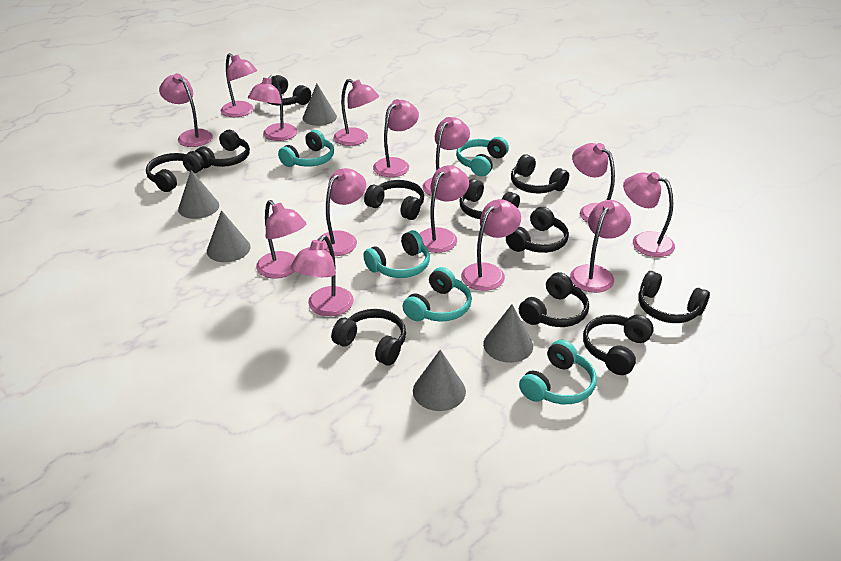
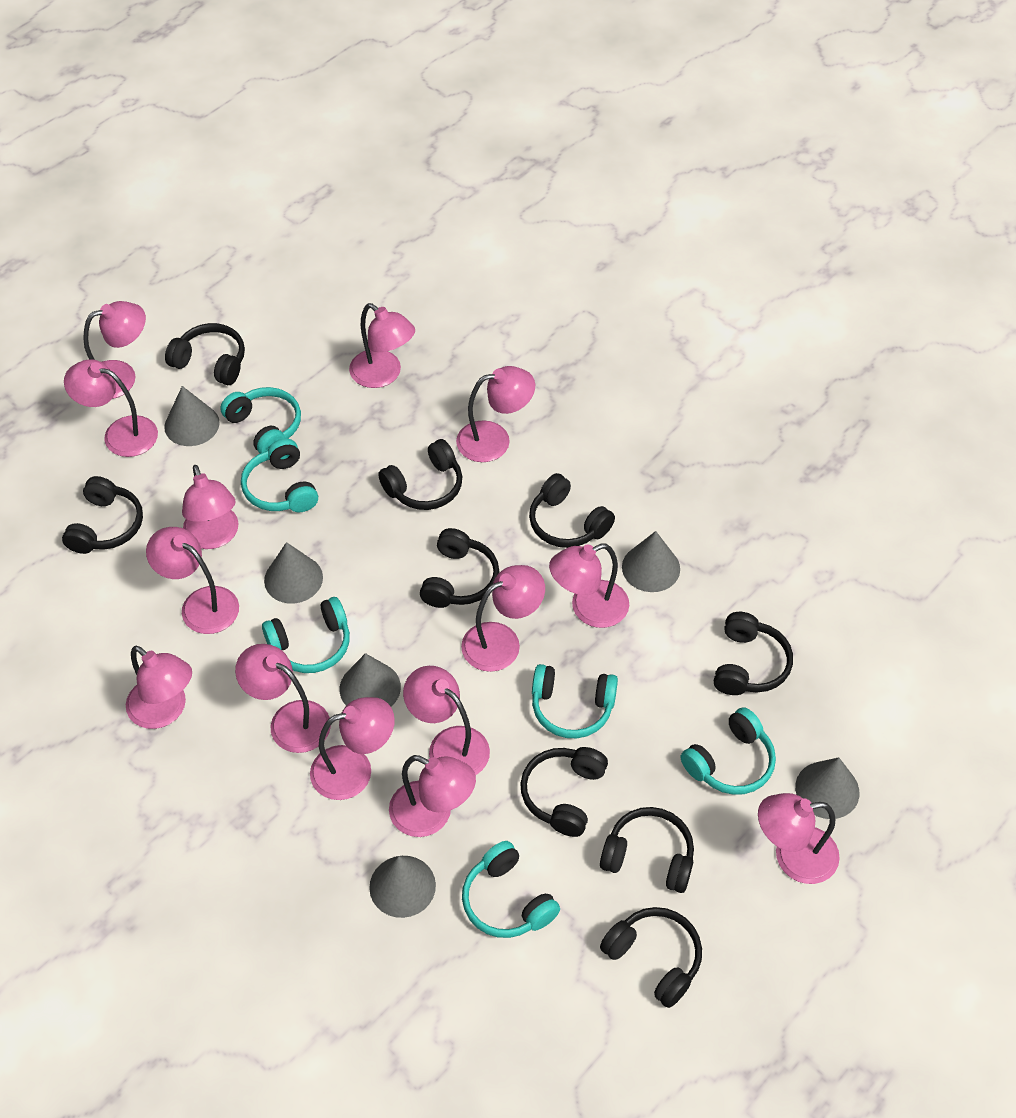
black headphones: 11 -> 9
grey cone: 5 -> 6
turquoise headphones: 5 -> 6

